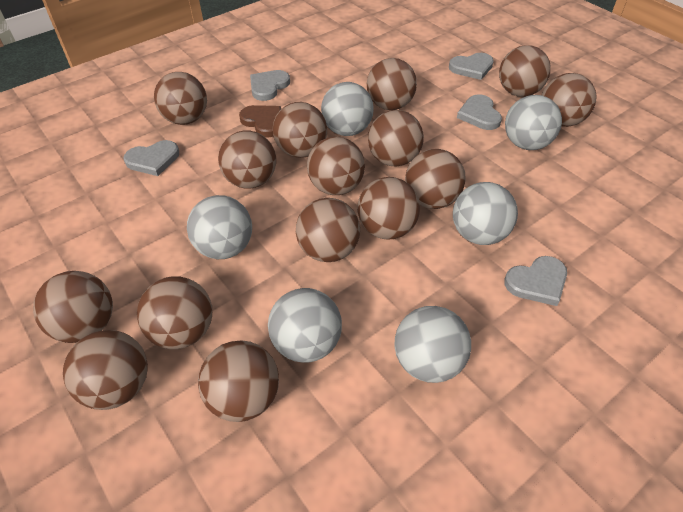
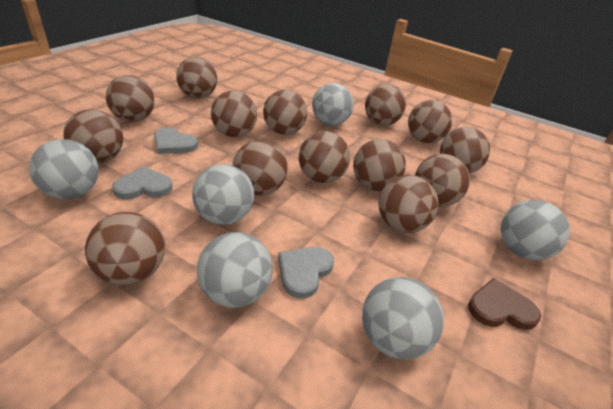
brown ball: 15 -> 14
grey heart: 5 -> 3

